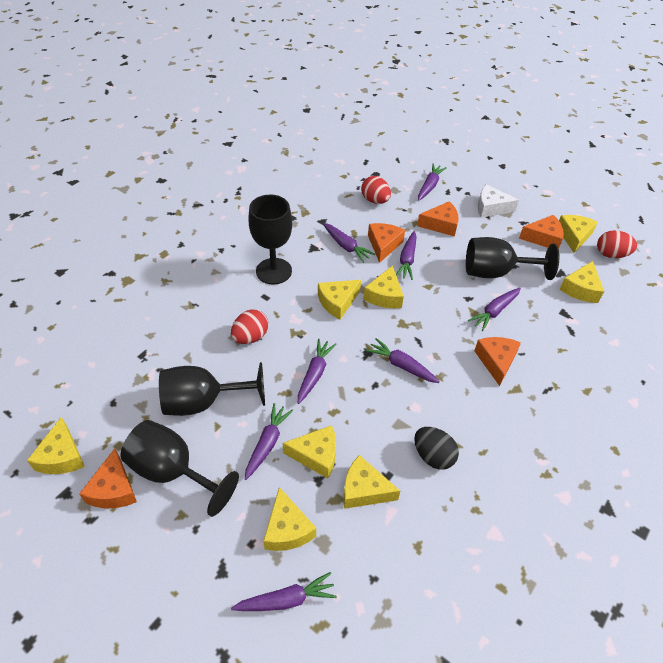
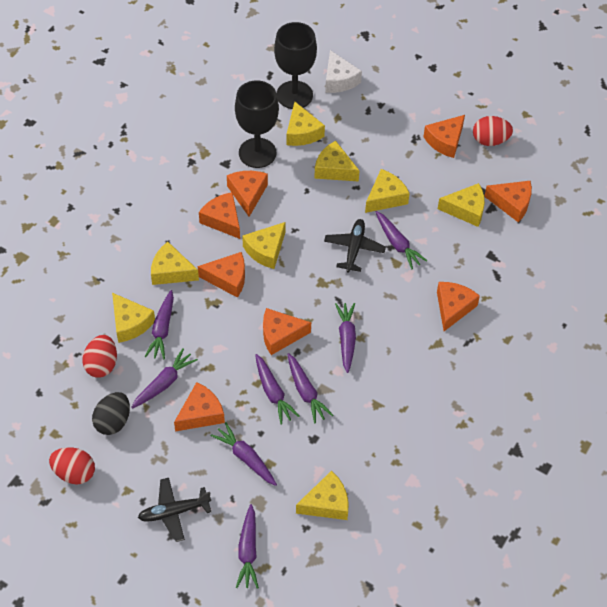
black goblet: 4 -> 2
black plane: 0 -> 2
orange cheese: 5 -> 8

